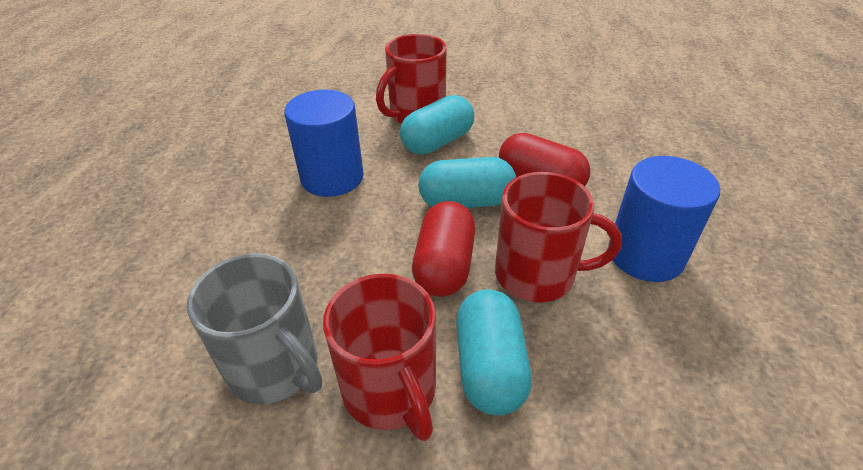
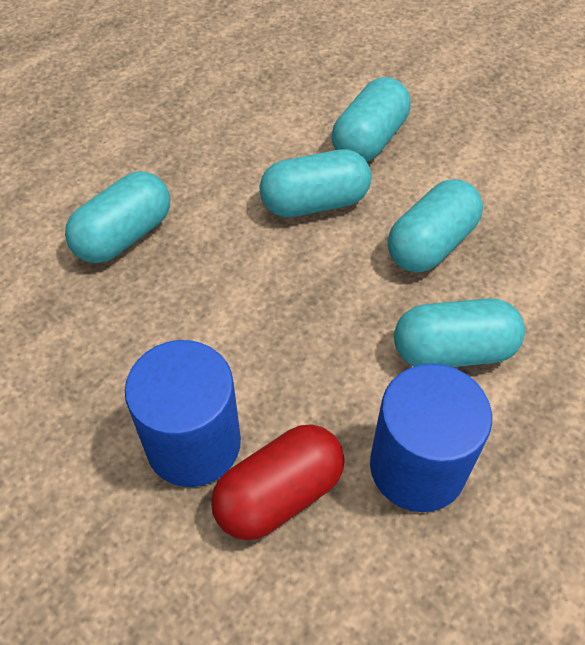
grey mug: 1 -> 0
red capsule: 2 -> 1
red mug: 3 -> 0
turquoise capsule: 3 -> 5

